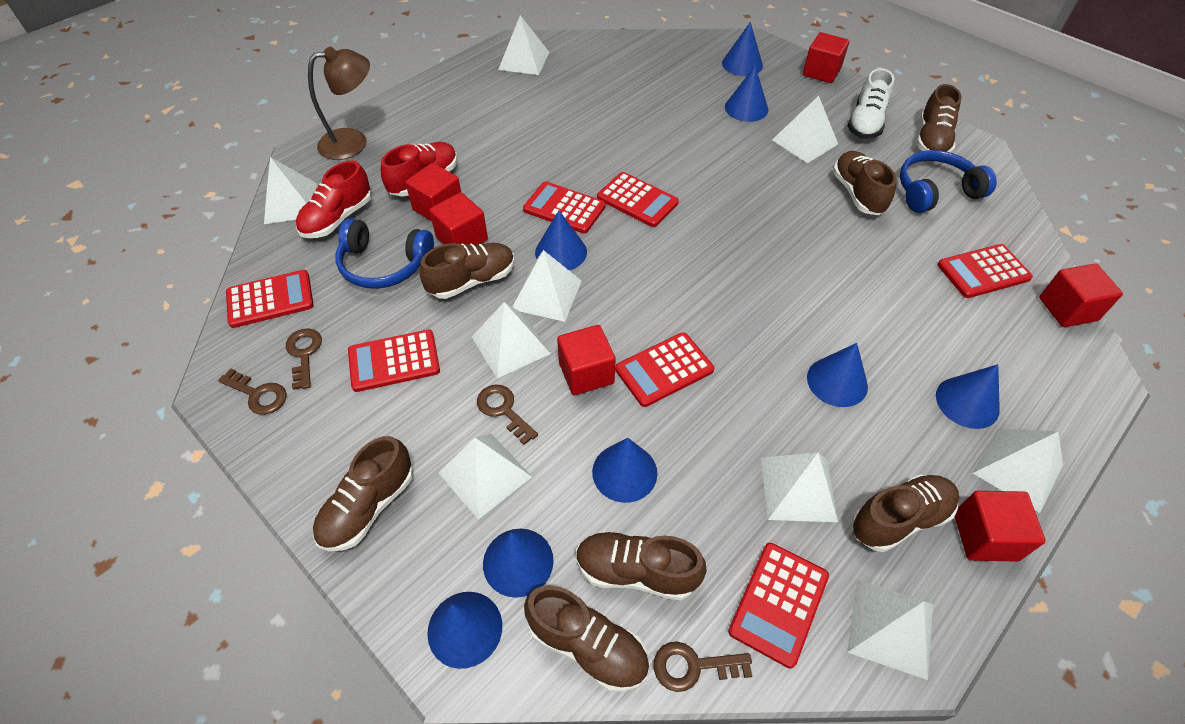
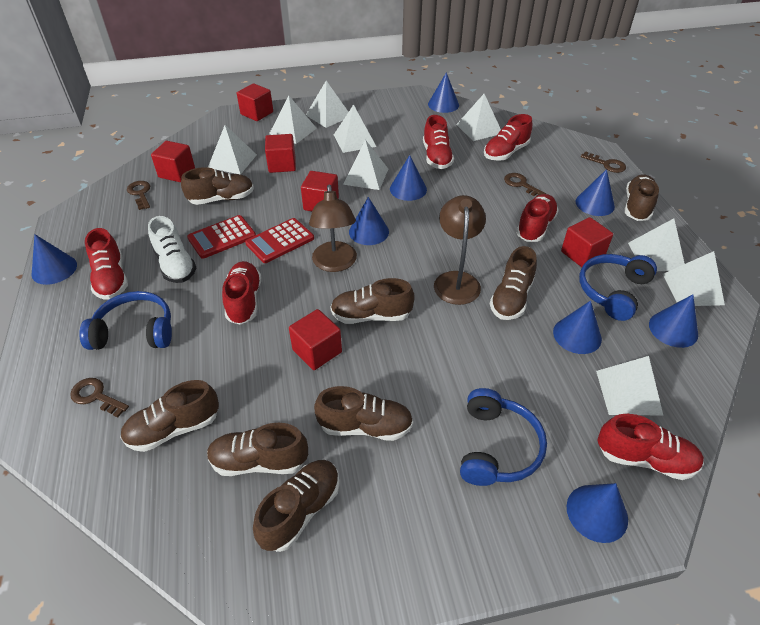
blue headphones: 2 -> 3
brown lamp: 1 -> 2
brown shoe: 7 -> 8
red calculator: 7 -> 2
red shoe: 2 -> 6

